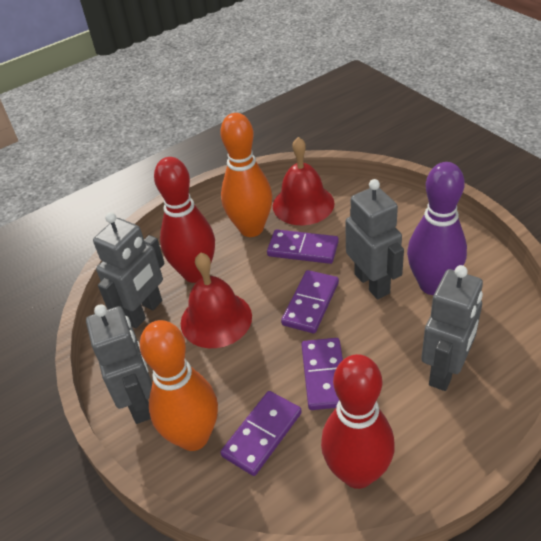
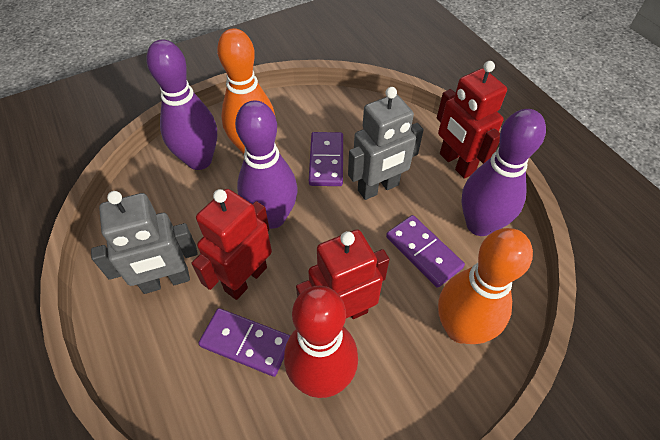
grey robot: 4 -> 2
purple bowling pin: 1 -> 3
purple domino: 4 -> 3
red bell: 2 -> 0
red bowling pin: 2 -> 1
red robot: 0 -> 3

